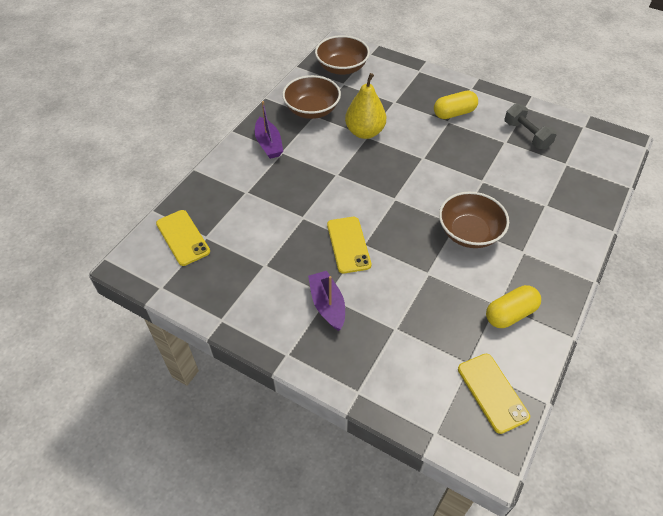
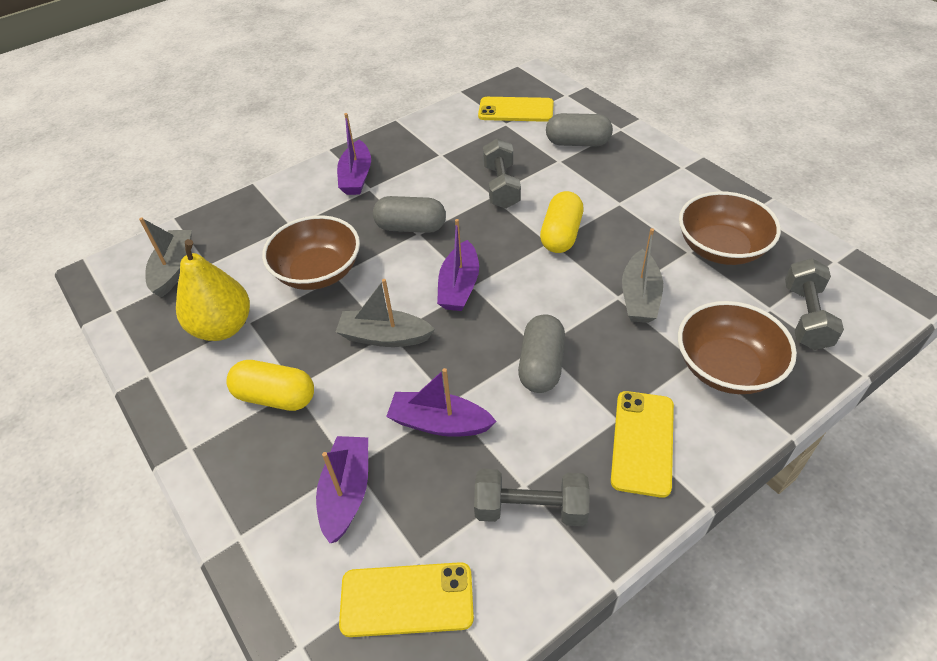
grey boat: 0 -> 3
grey capsule: 0 -> 3
grey dumbbell: 1 -> 3
purple boat: 2 -> 4

